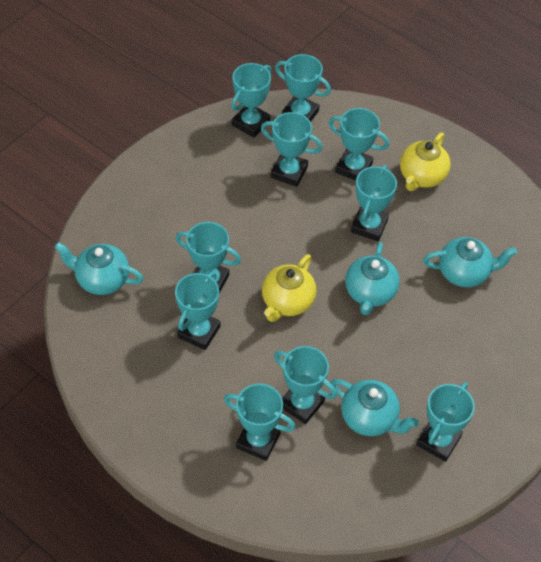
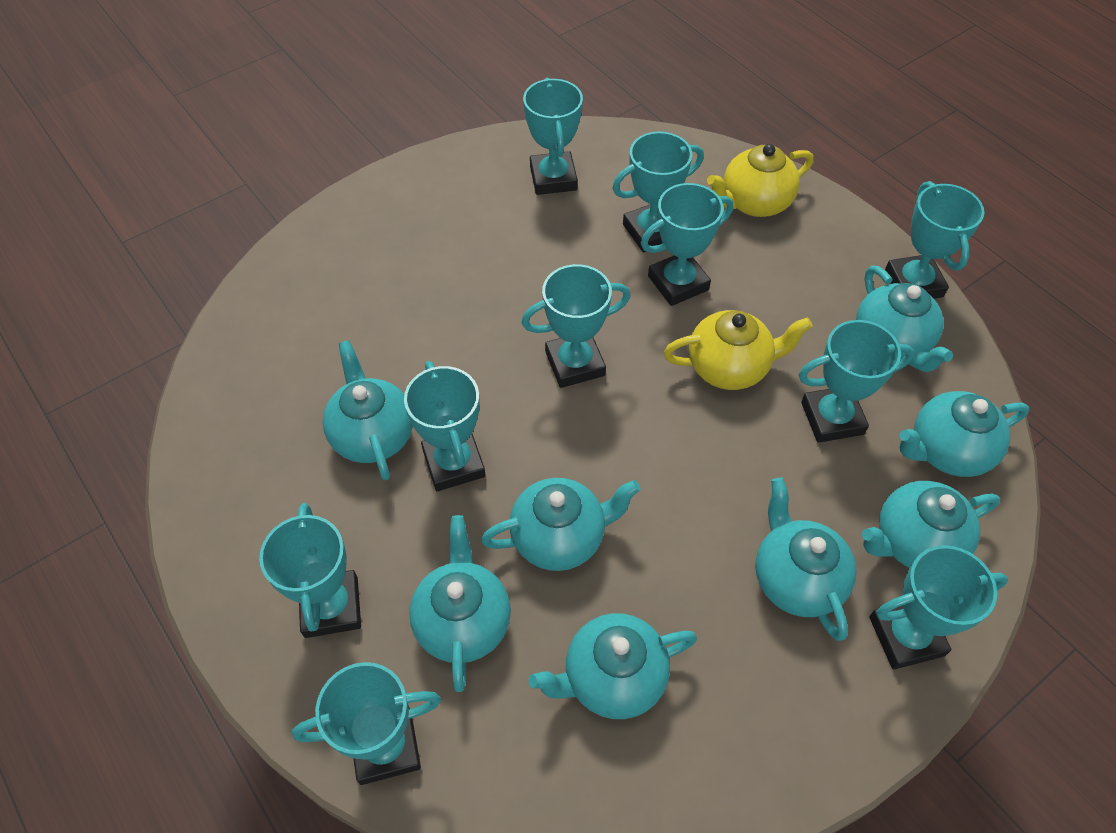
turquoise teapot: 4 -> 8

